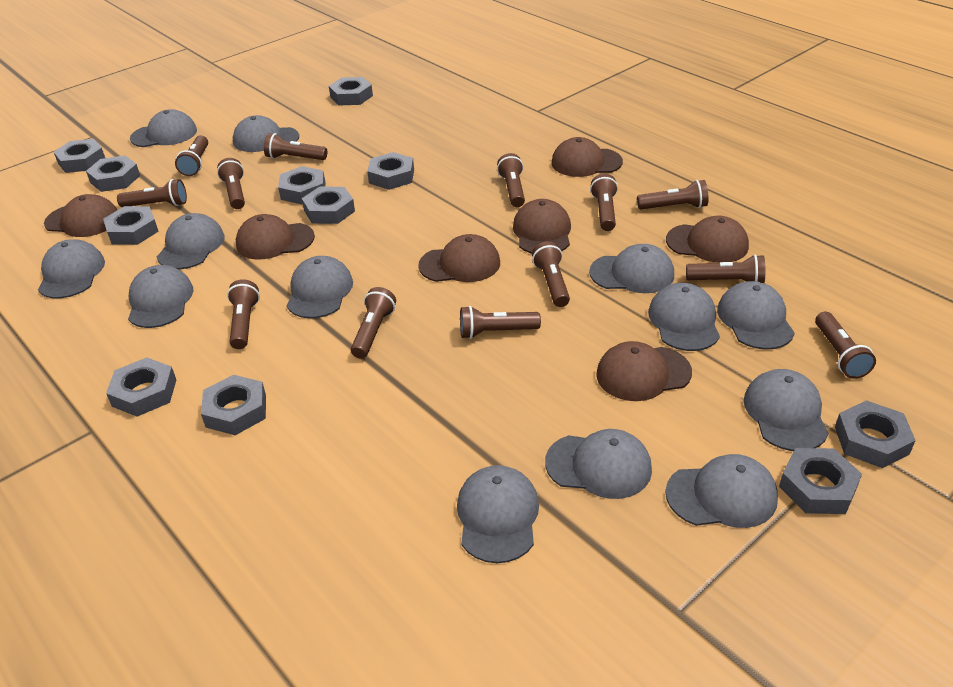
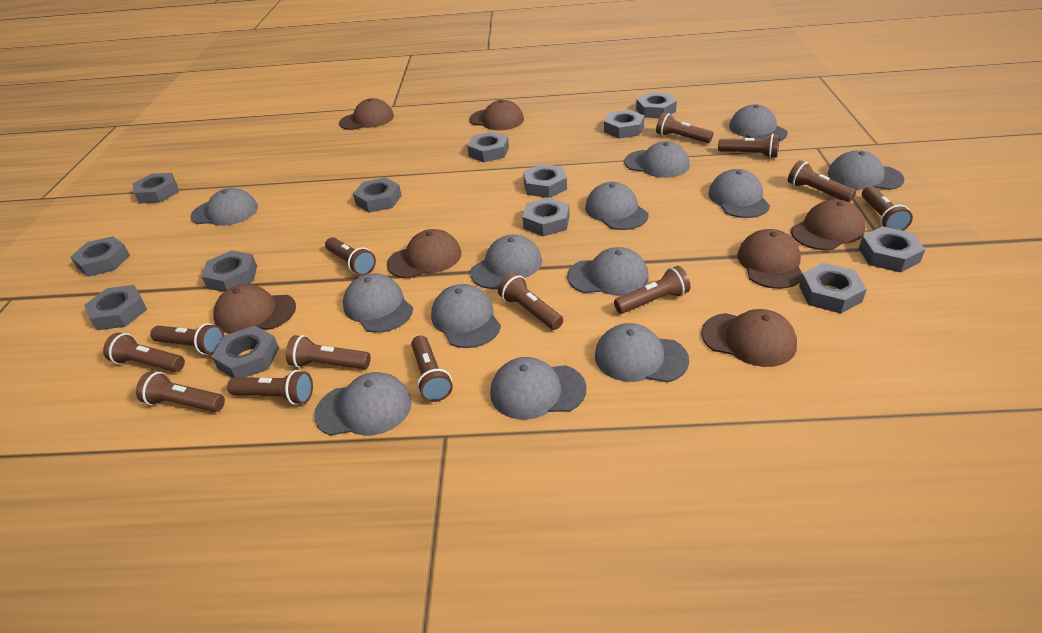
grey nut: 11 -> 13

